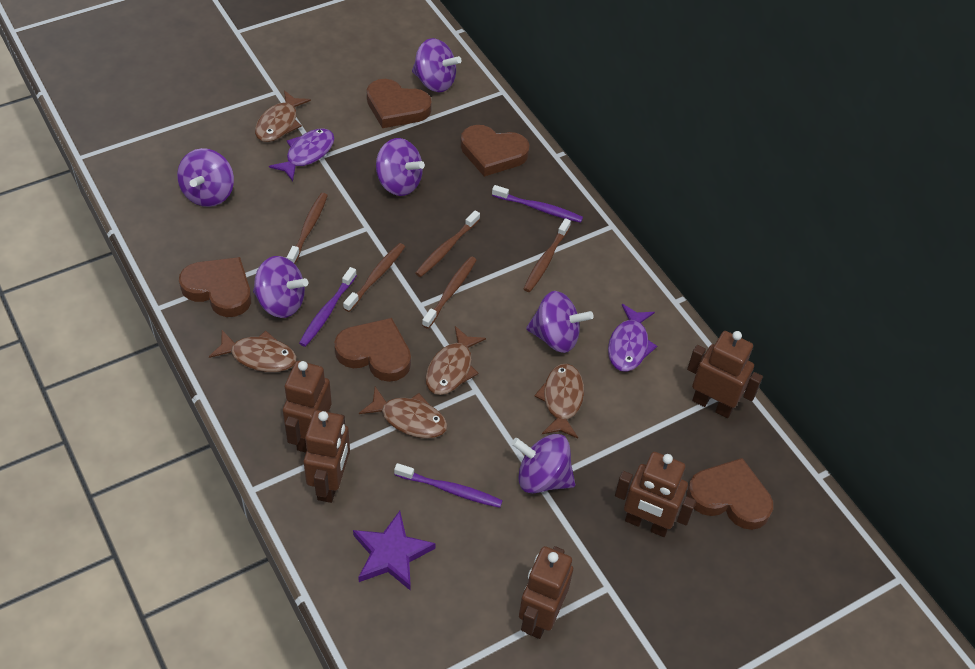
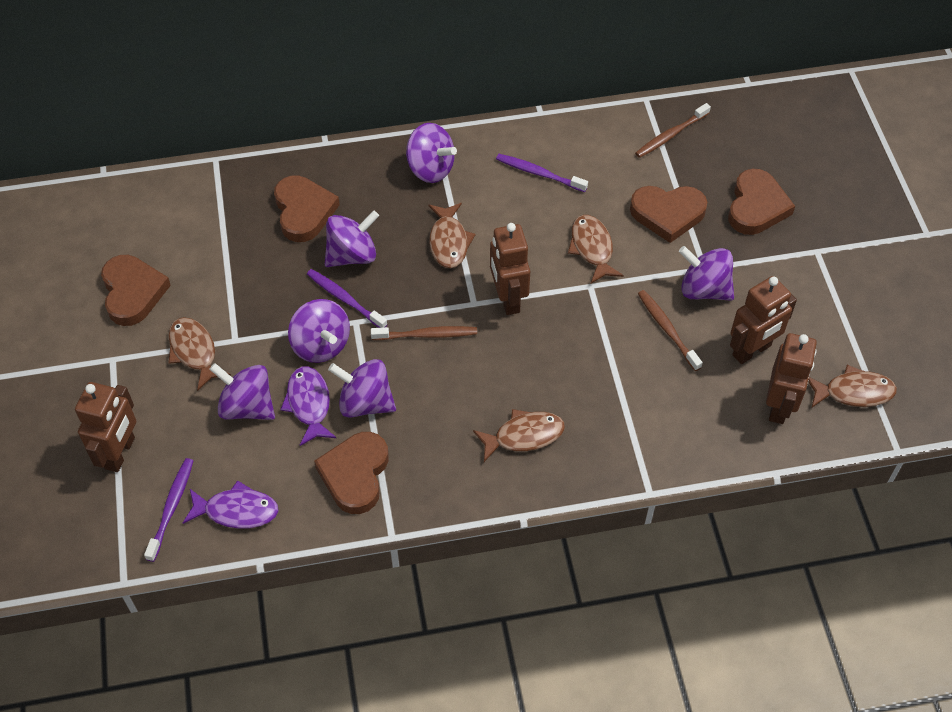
brown robot: 5 -> 4
brown toothbrush: 5 -> 3
purple star: 1 -> 0

